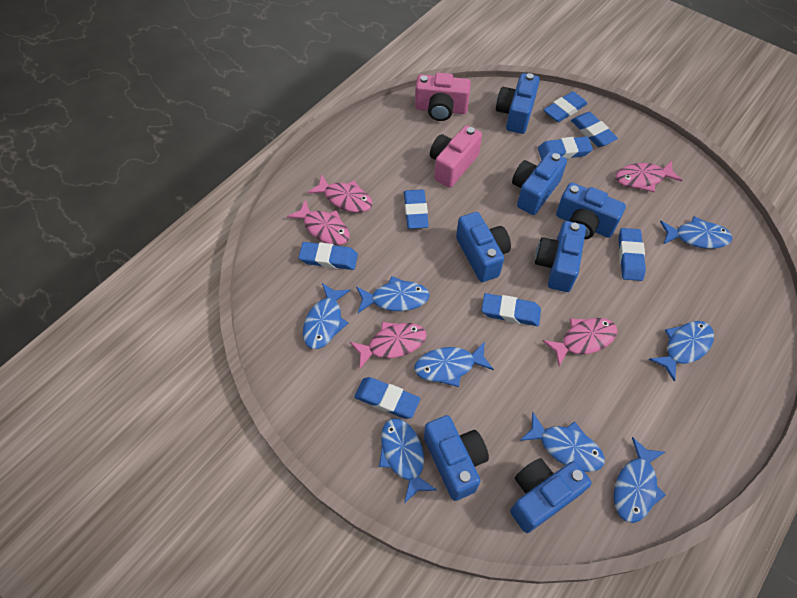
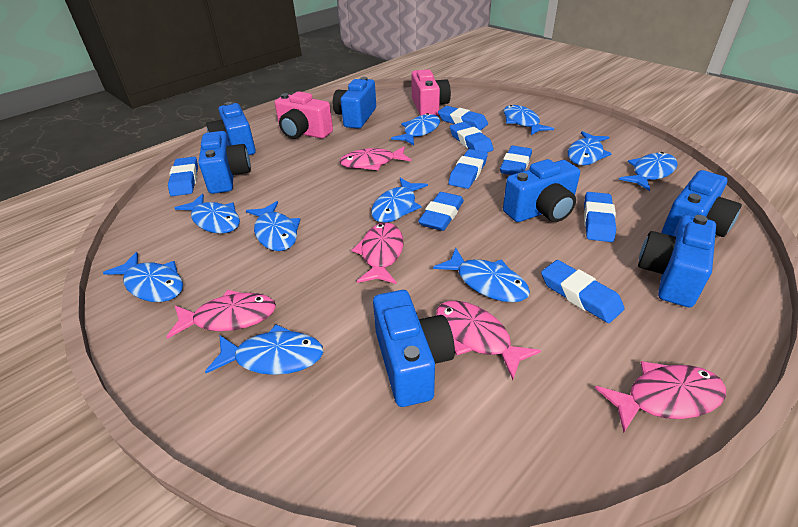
blue fish: 8 -> 10

